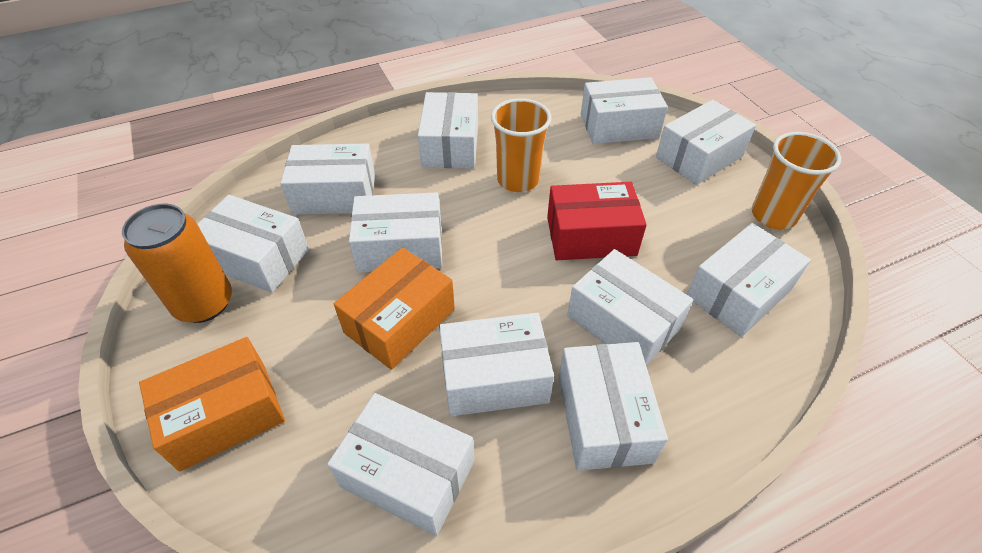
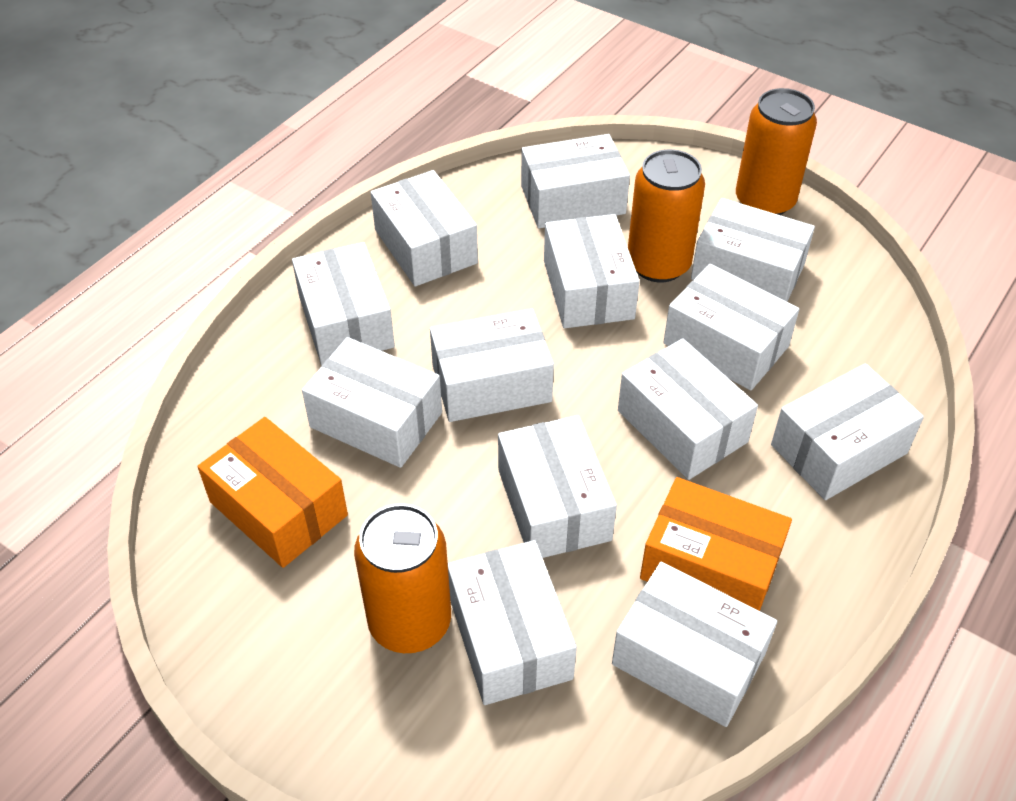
orange can: 1 -> 3
orange cup: 2 -> 0
red box: 1 -> 0
white box: 11 -> 13

